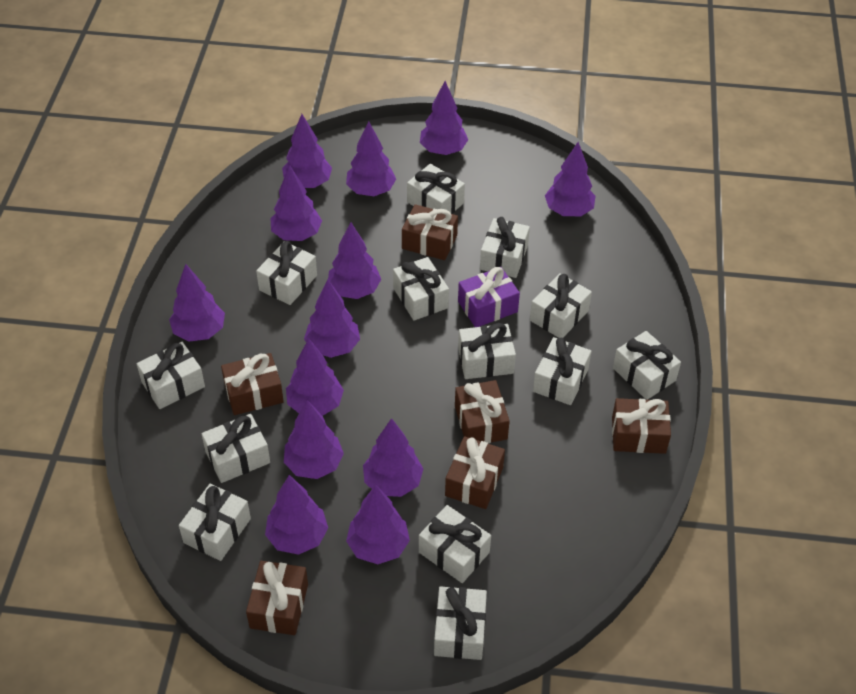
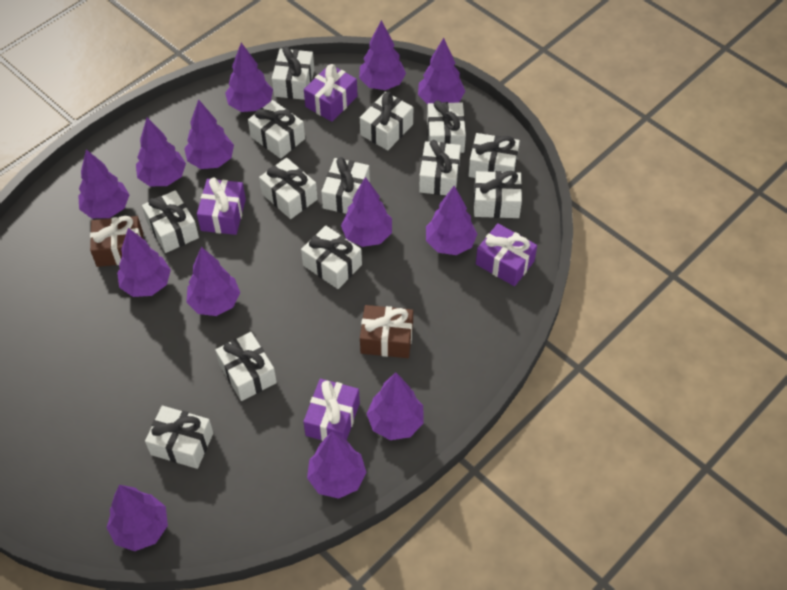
brown gift: 6 -> 2
purple gift: 1 -> 4

